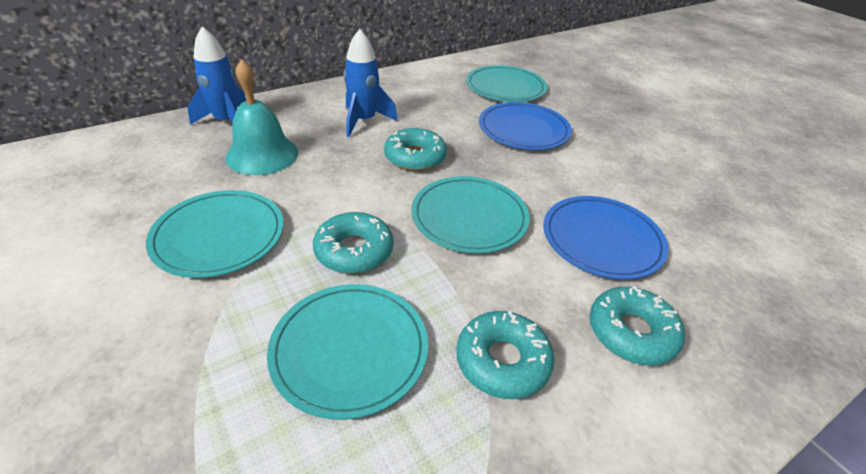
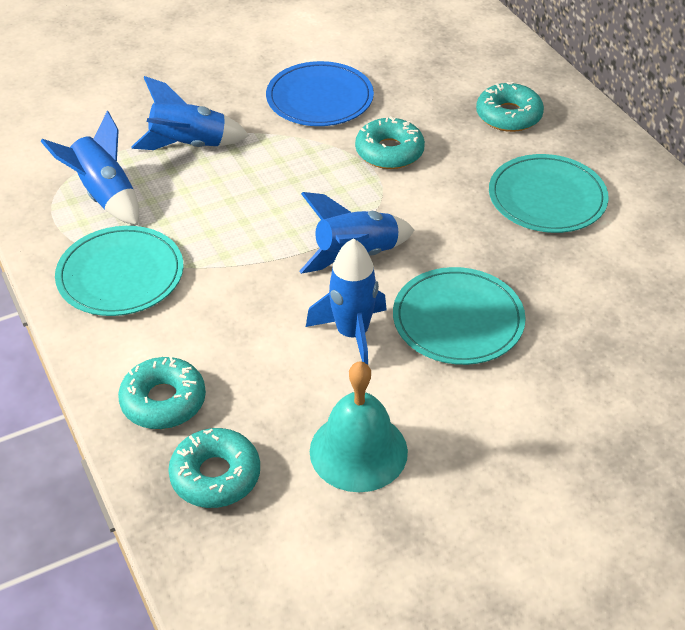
blue plate: 2 -> 1
blue rocket: 2 -> 4
turquoise plate: 4 -> 3

